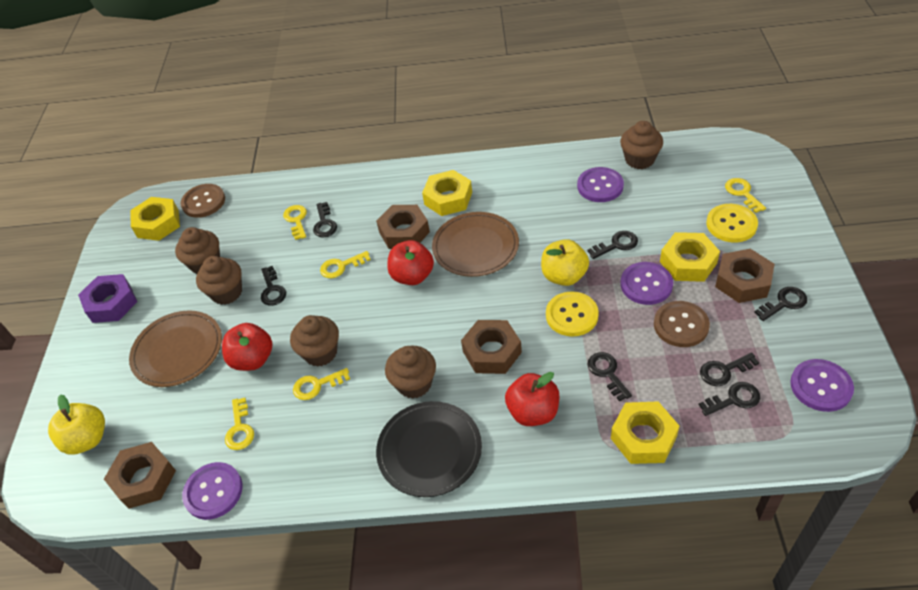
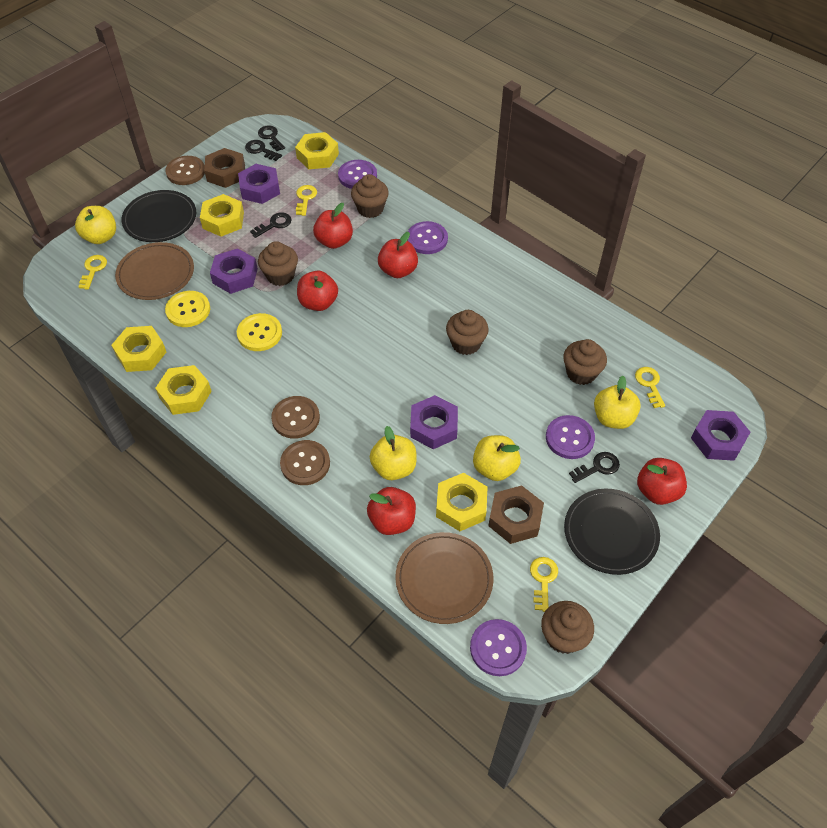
black key: 7 -> 4
black plate: 1 -> 2
brown button: 2 -> 3
brown nut: 4 -> 2
purple nut: 1 -> 4
red apple: 3 -> 5
yellow apple: 2 -> 4
yellow key: 5 -> 4
yellow nut: 4 -> 5

